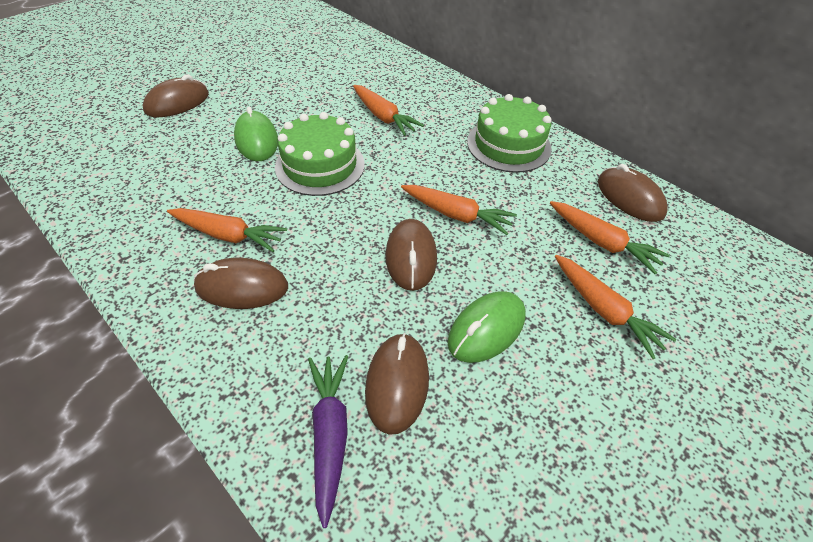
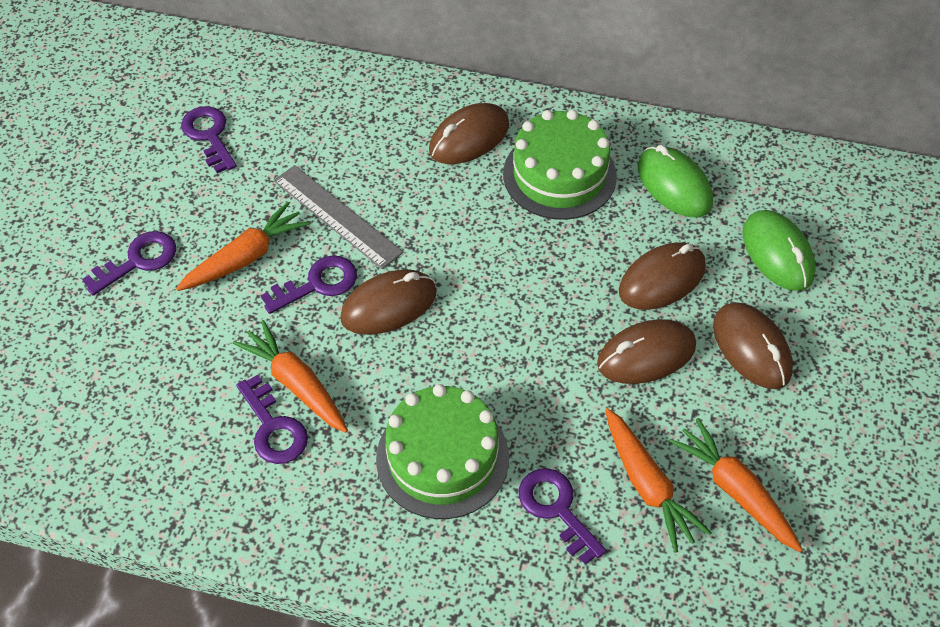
grey ruler: 0 -> 1
orange carrot: 5 -> 4
purple carrot: 1 -> 0
purple key: 0 -> 5

